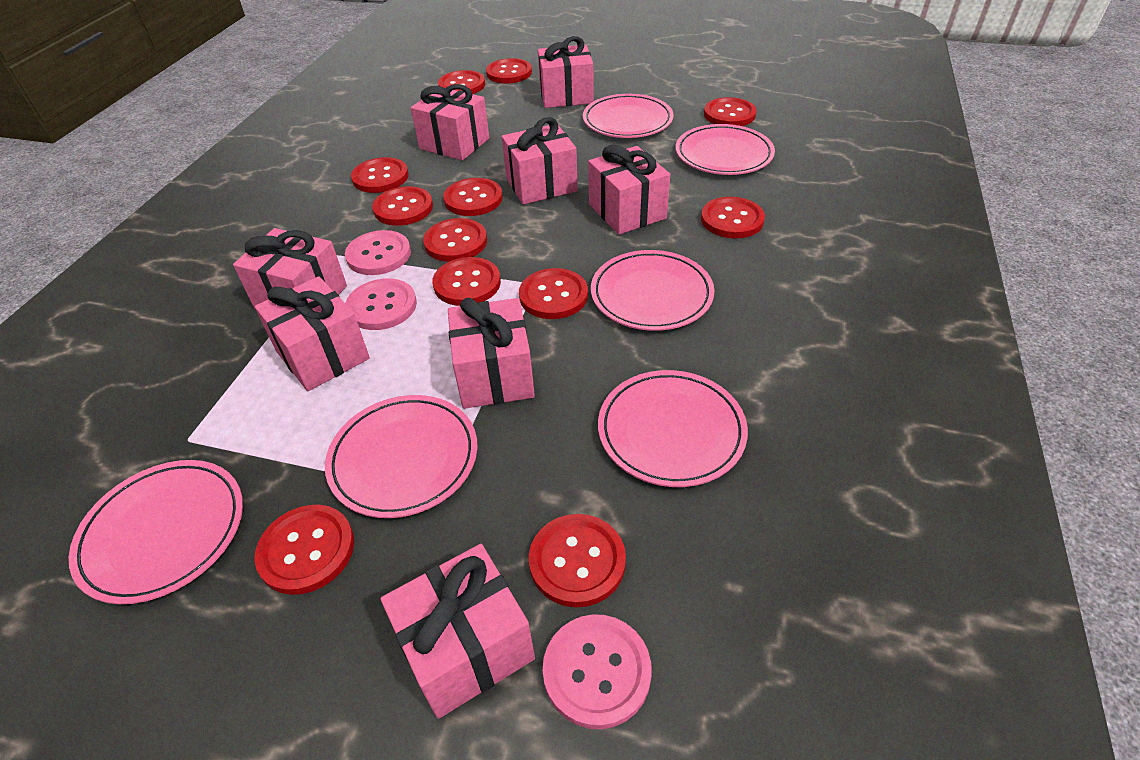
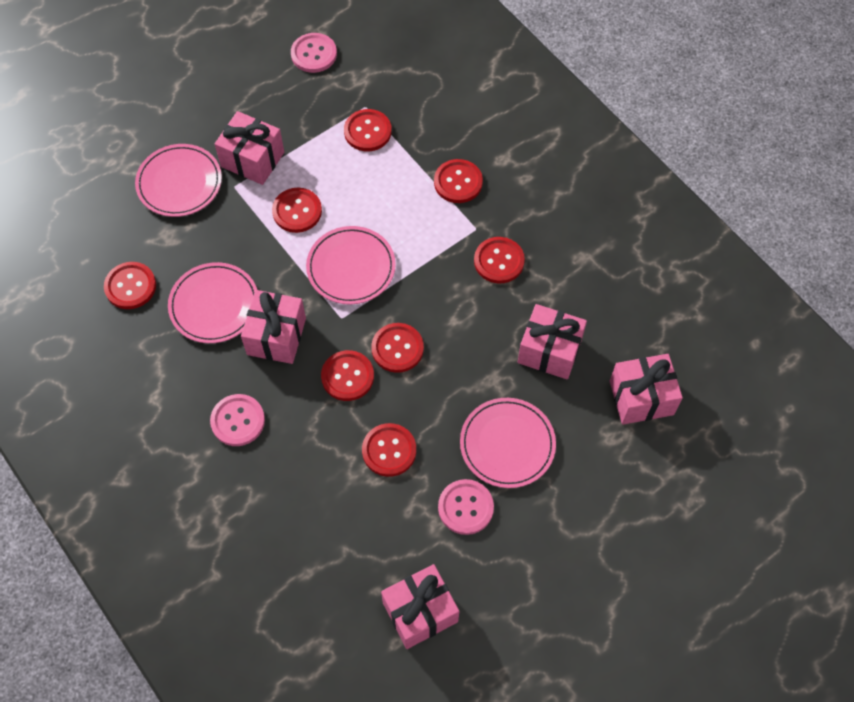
pink gift: 8 -> 5
pink plate: 6 -> 4
red button: 12 -> 8

